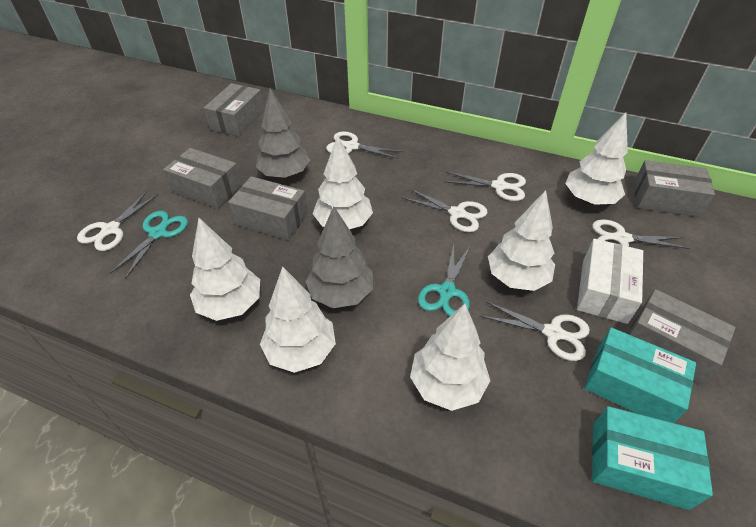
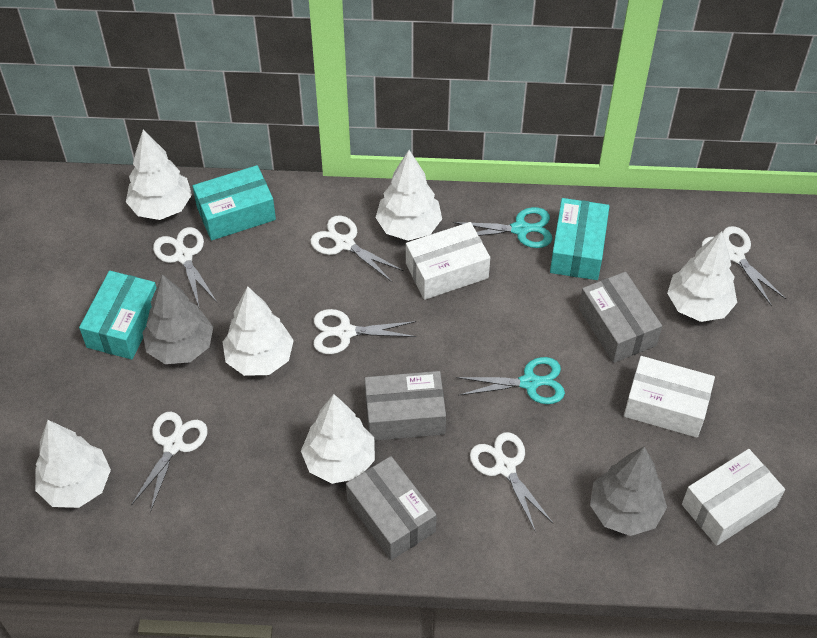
grey box: 5 -> 3
turquoise box: 2 -> 3
white box: 1 -> 3

